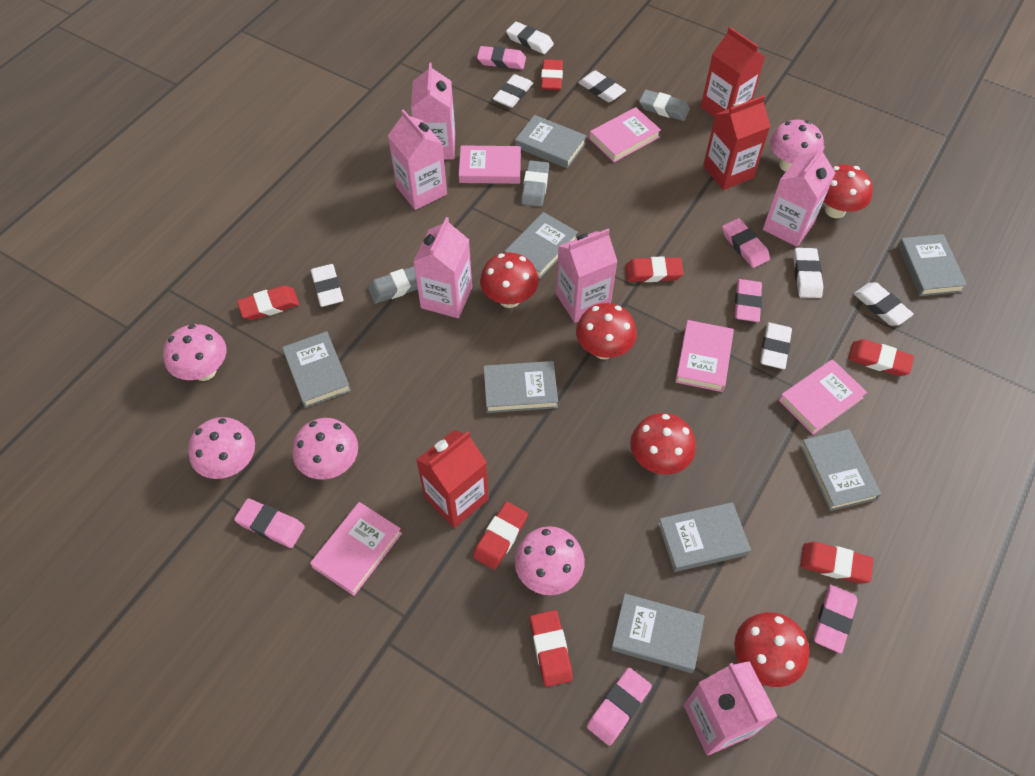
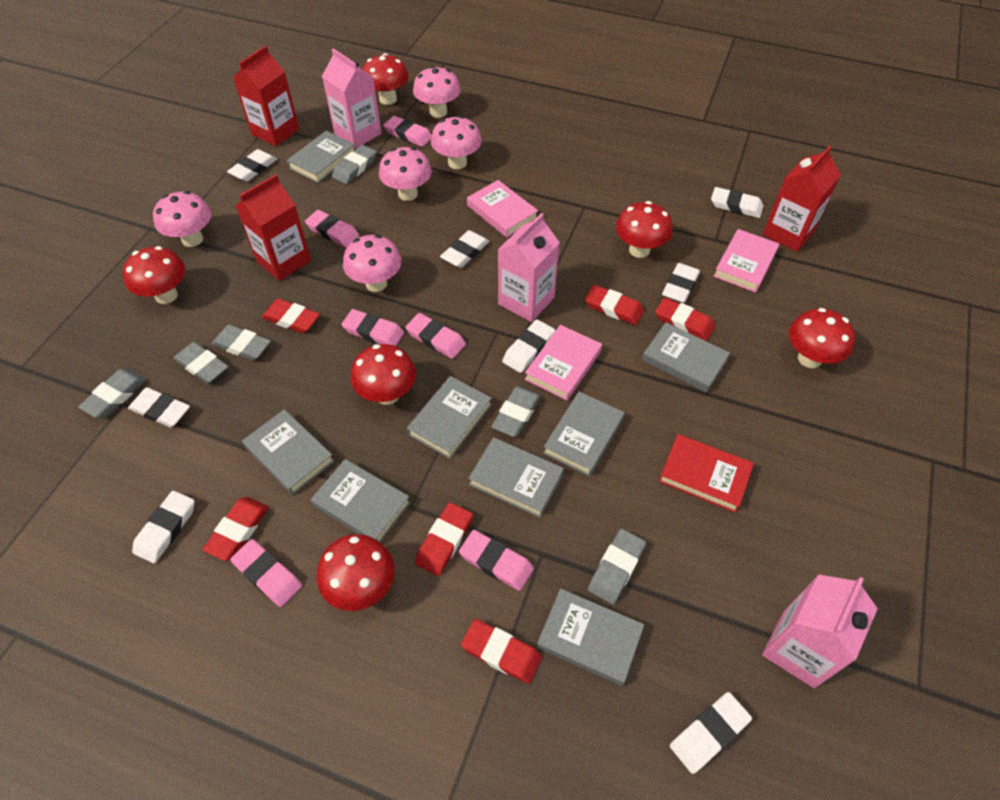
grey eraser: 3 -> 6
pink book: 5 -> 3
pink carton: 6 -> 3
red book: 0 -> 1
red eraser: 7 -> 6
red mushroom: 5 -> 6
white eraser: 7 -> 8

